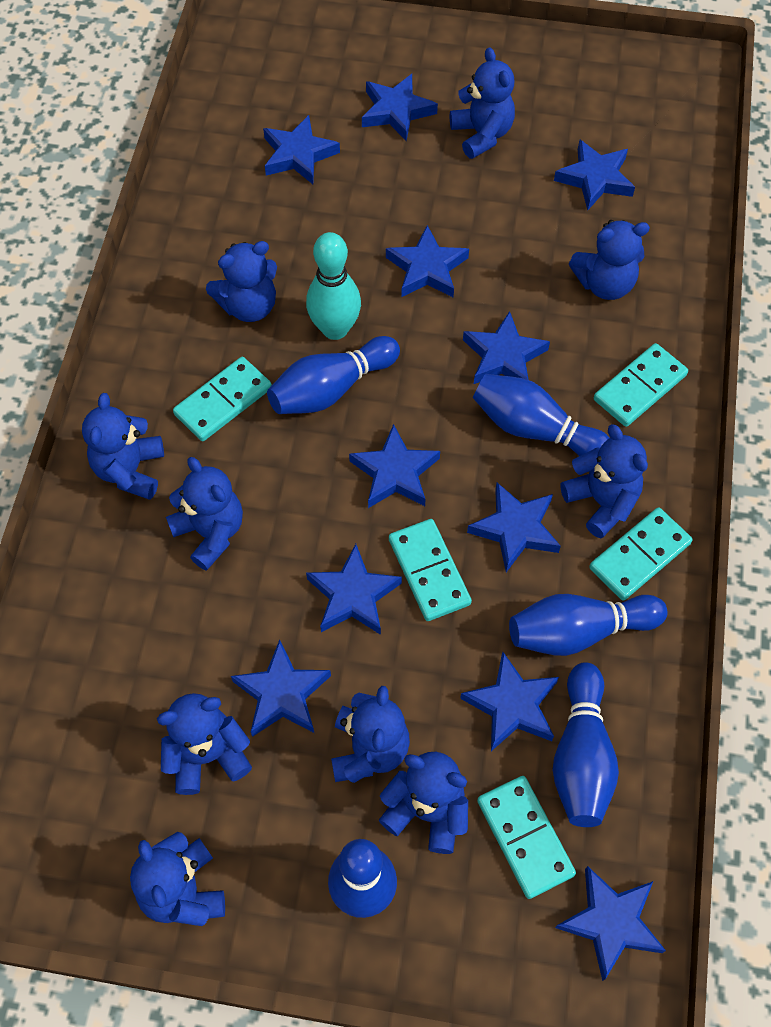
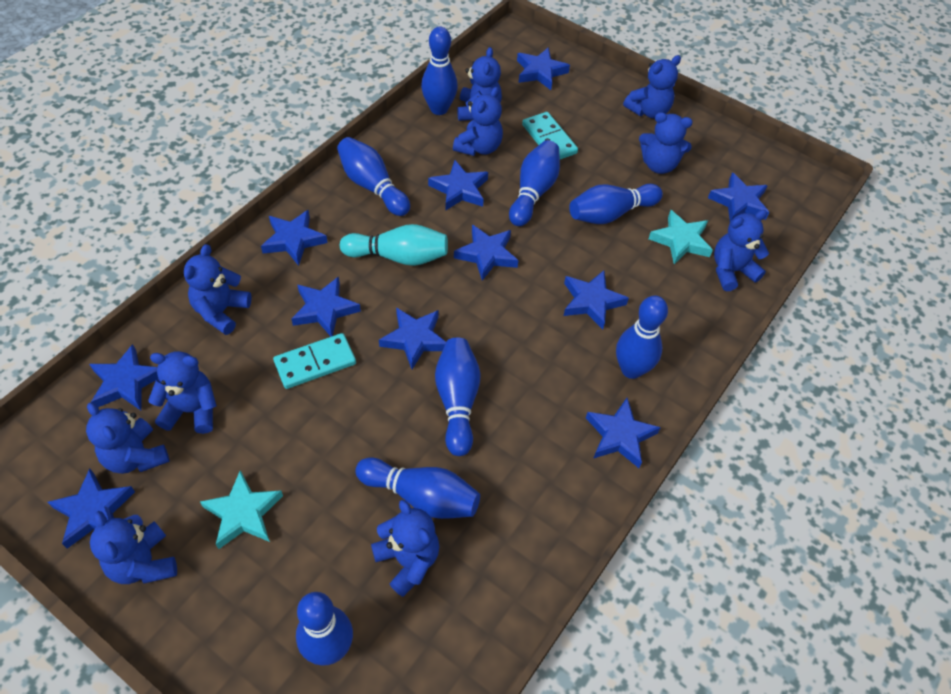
blue bowling pin: 5 -> 8
turquoise domino: 5 -> 2
turquoise star: 0 -> 2

